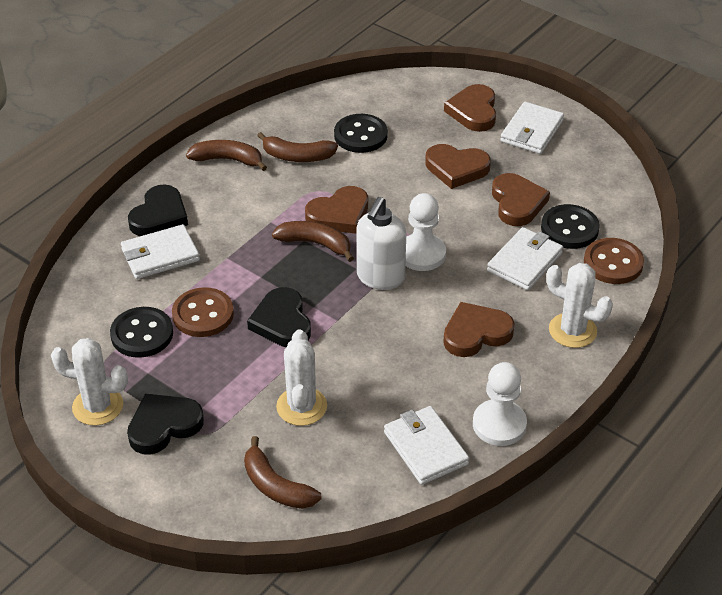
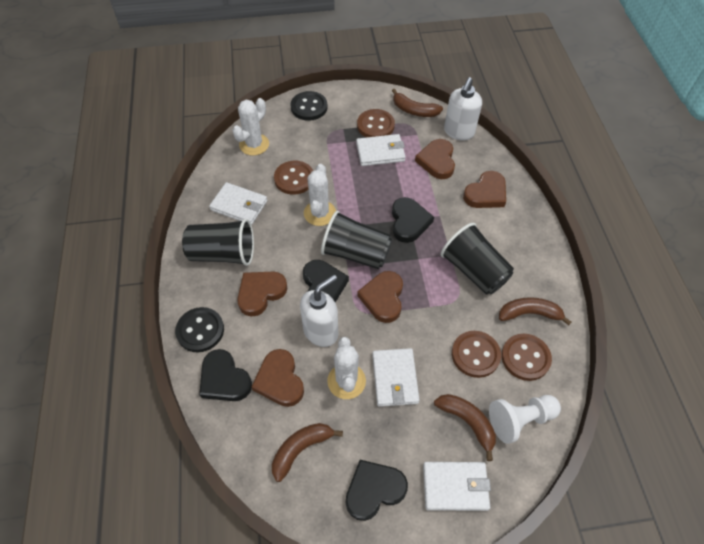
black button: 3 -> 2
black cup: 0 -> 3
black heart: 3 -> 4
brown button: 2 -> 4
white pawn: 2 -> 1
white soap dispenser: 1 -> 2

